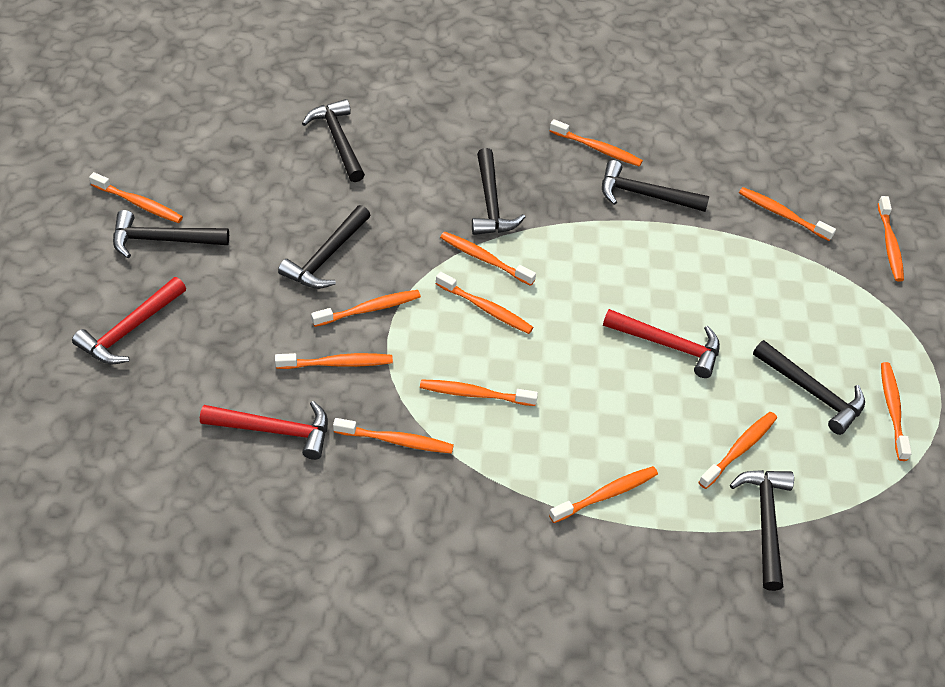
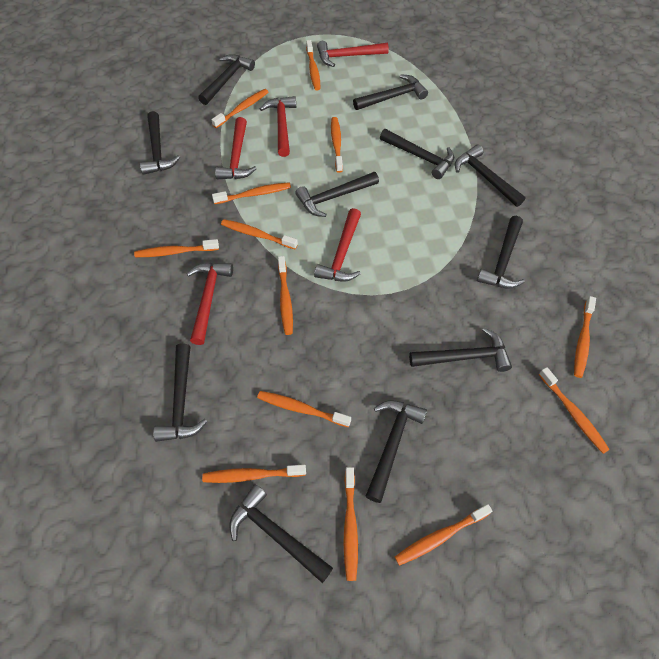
black hammer: 7 -> 11
red hammer: 3 -> 5

